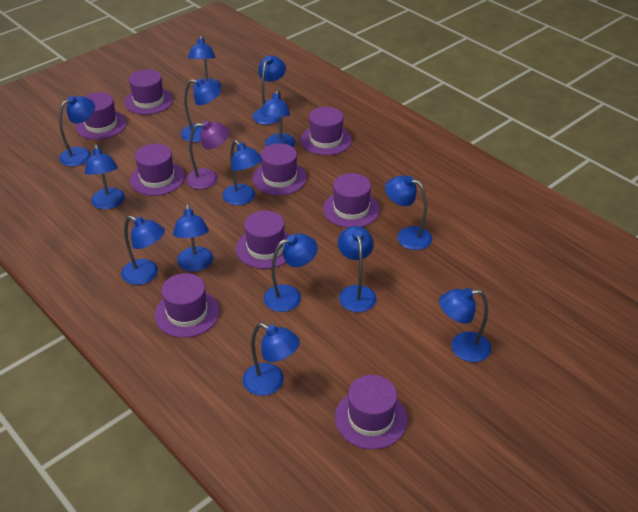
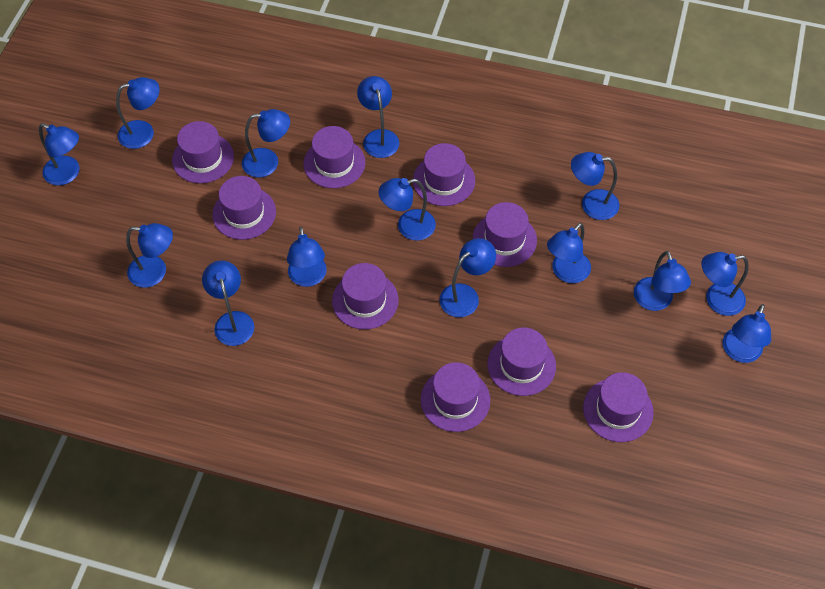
purple lamp: 1 -> 0

